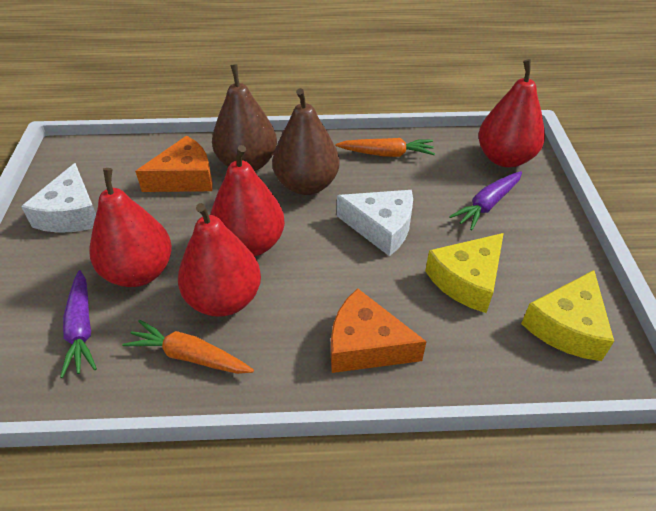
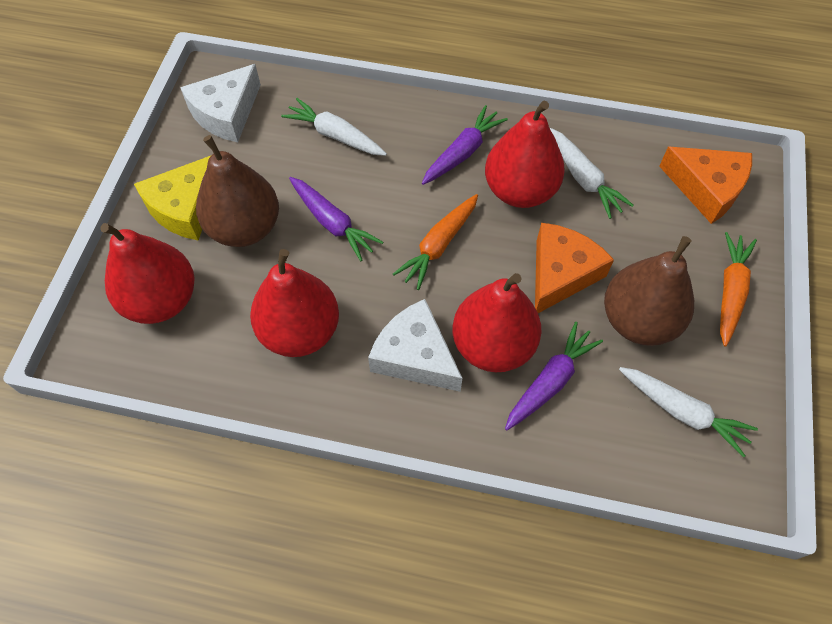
purple carrot: 2 -> 3
white carrot: 0 -> 3
yellow cheese: 2 -> 1

